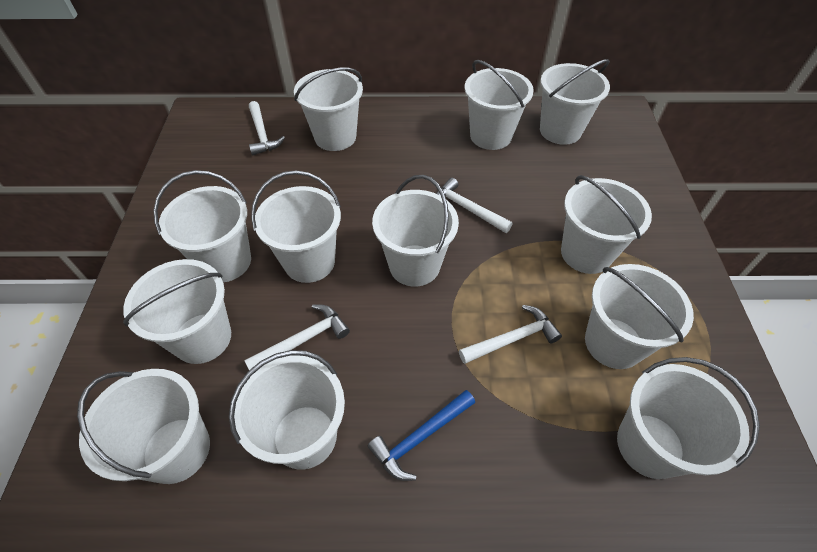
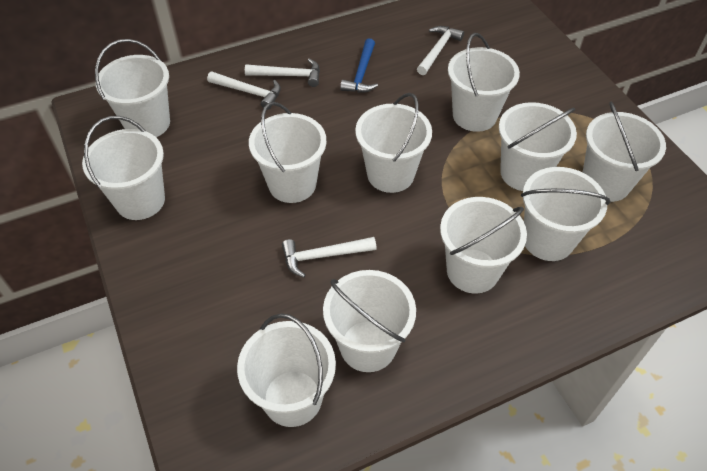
white bucket: 12 -> 11

